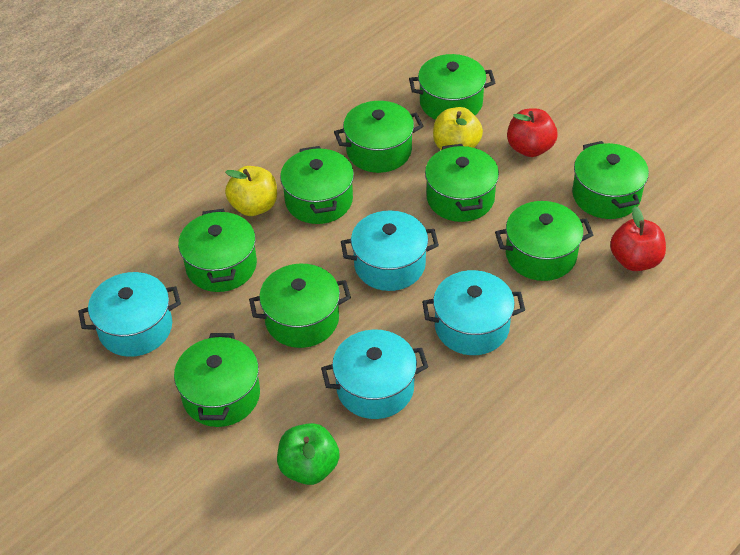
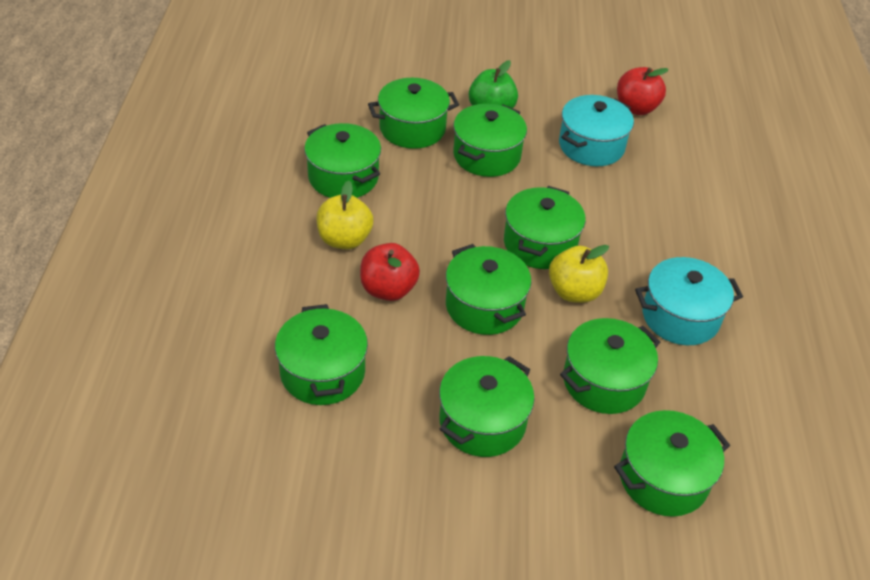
turquoise pot: 4 -> 2

